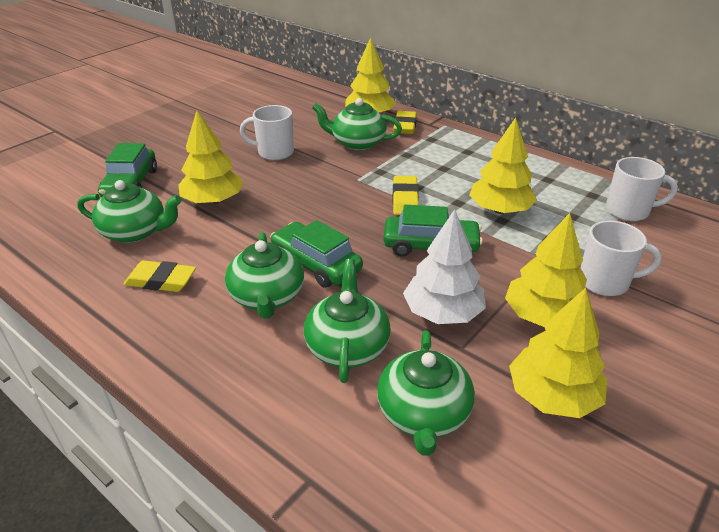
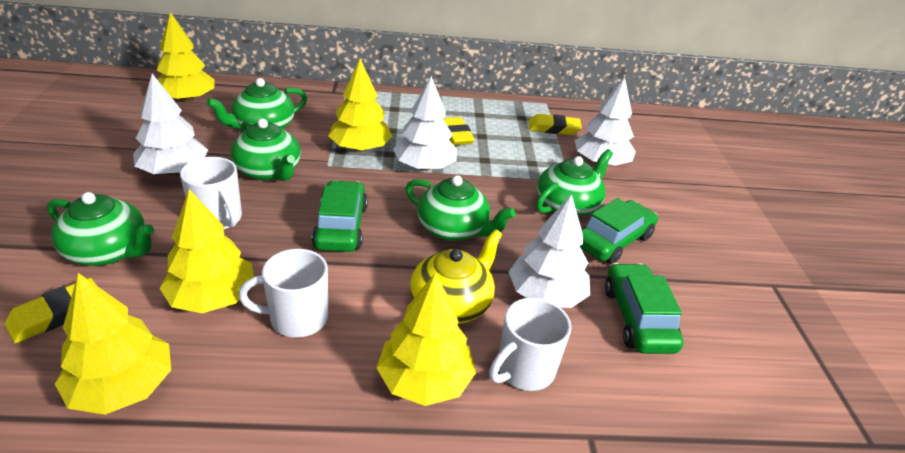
white tree: 1 -> 4
yellow teapot: 0 -> 1

